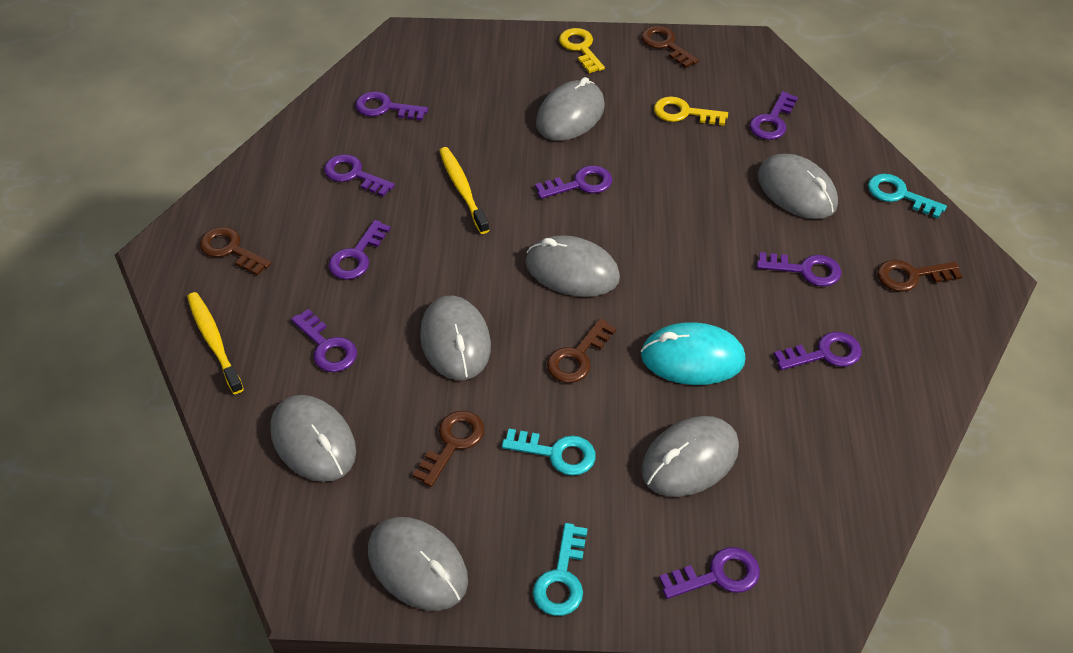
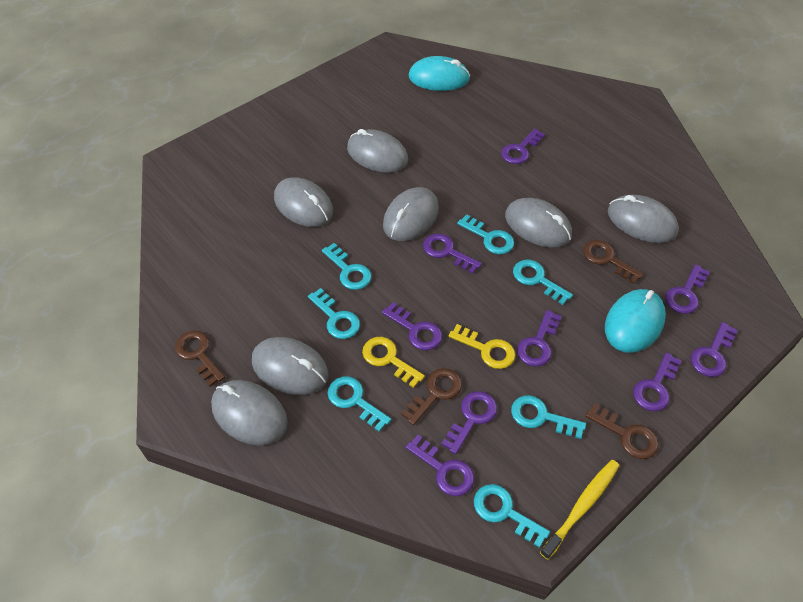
brown key: 5 -> 4
turquoise key: 3 -> 7
turquoise mouse: 1 -> 2
yellow toothbrush: 2 -> 1

